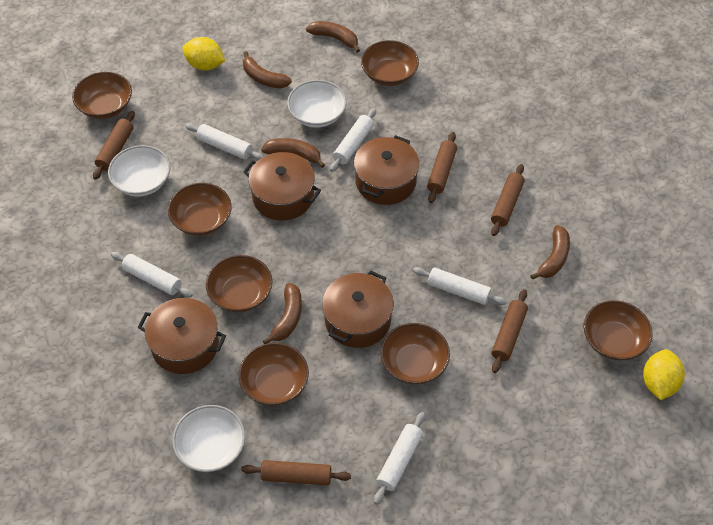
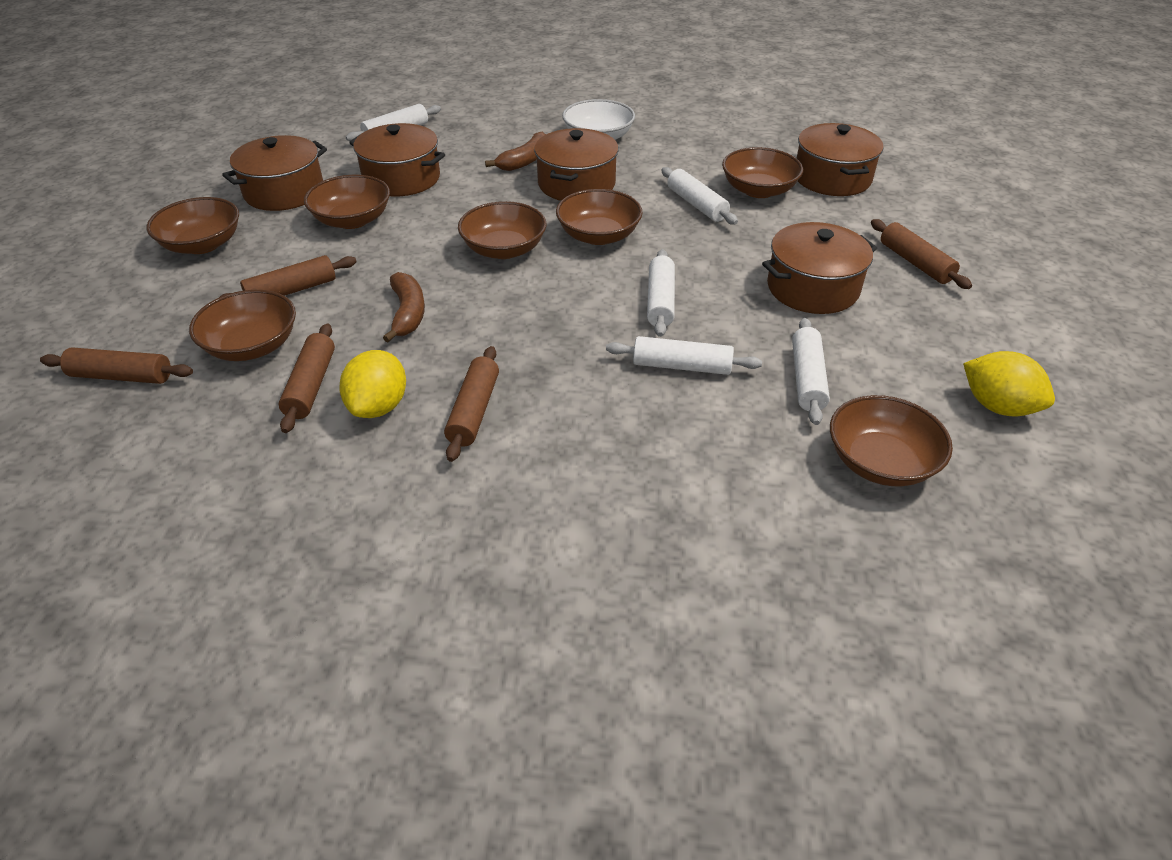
brown banana: 5 -> 2
brown pot: 4 -> 5
white bowl: 3 -> 1

